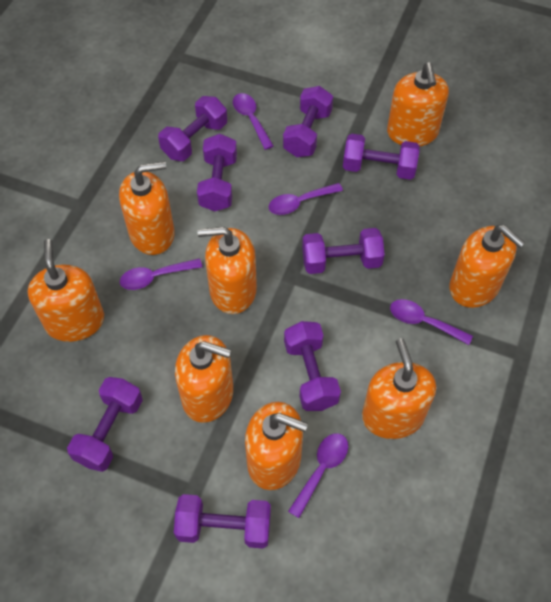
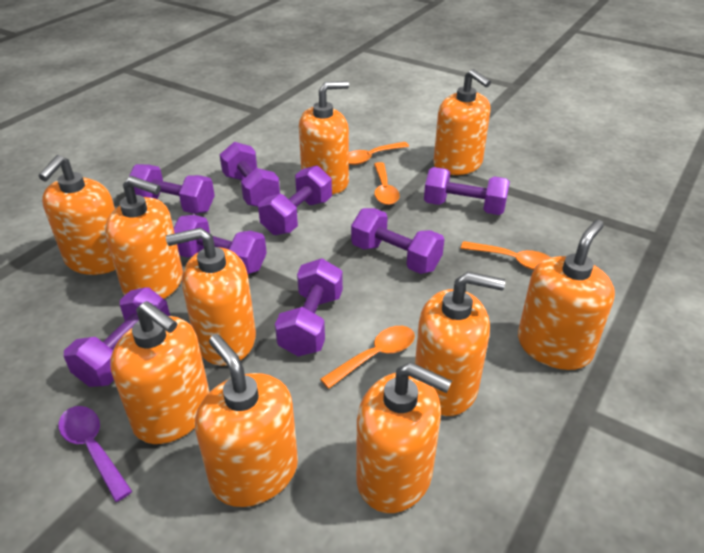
orange soap dispenser: 8 -> 10
orange spoon: 0 -> 4
purple spoon: 5 -> 1

